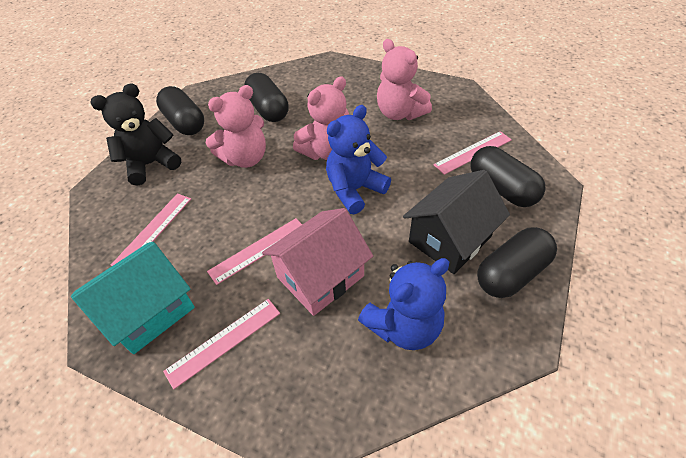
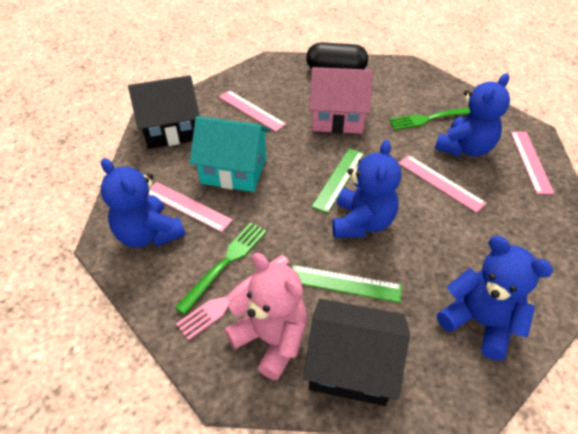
black capsule: 4 -> 1
black house: 1 -> 2
black teddy bear: 1 -> 0
blue teddy bear: 2 -> 4
green fork: 0 -> 2
green ruler: 0 -> 2
pink fork: 0 -> 1
pink teddy bear: 3 -> 1

